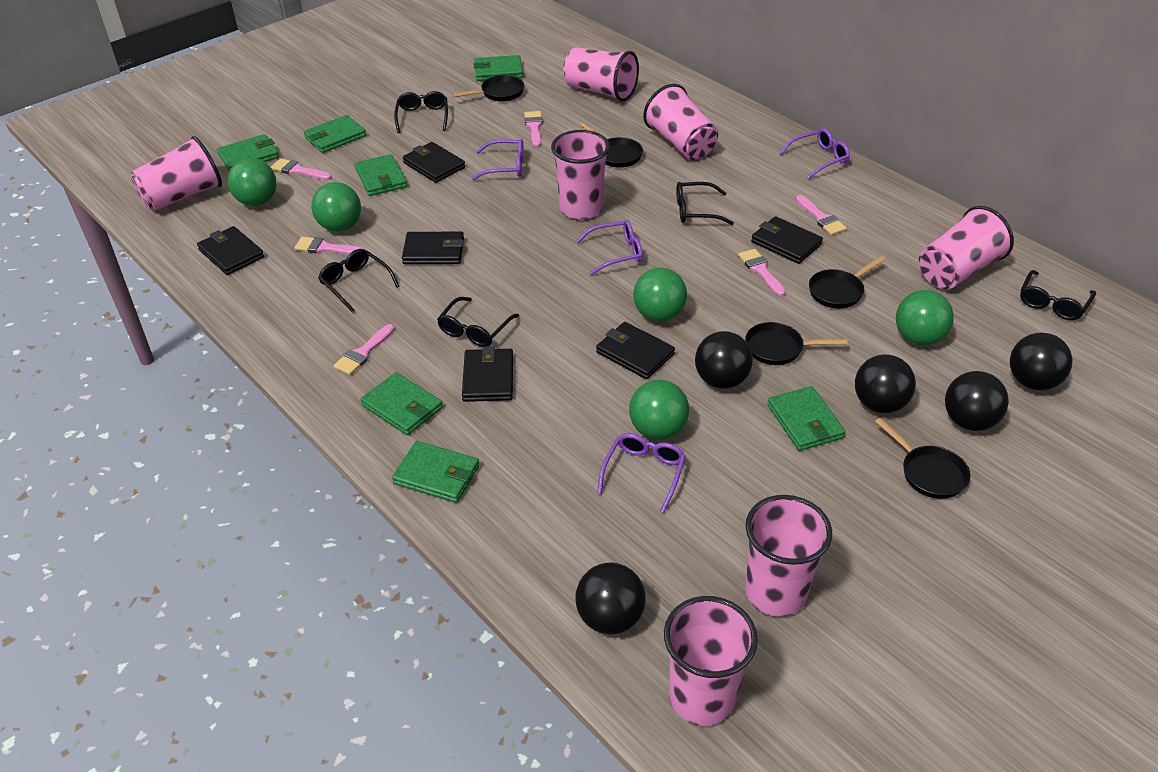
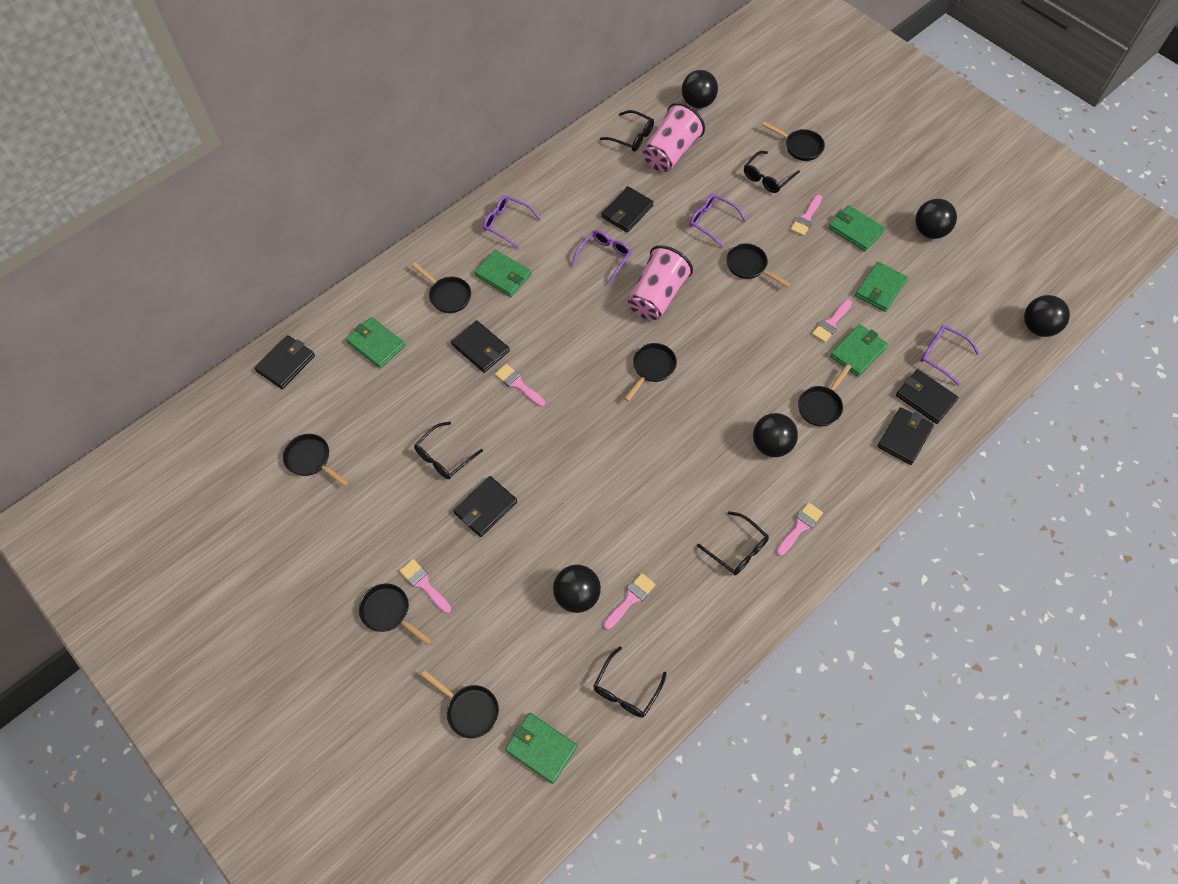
black pan: 5 -> 8
green ball: 5 -> 0
green wallet: 7 -> 6
pink cup: 7 -> 2

